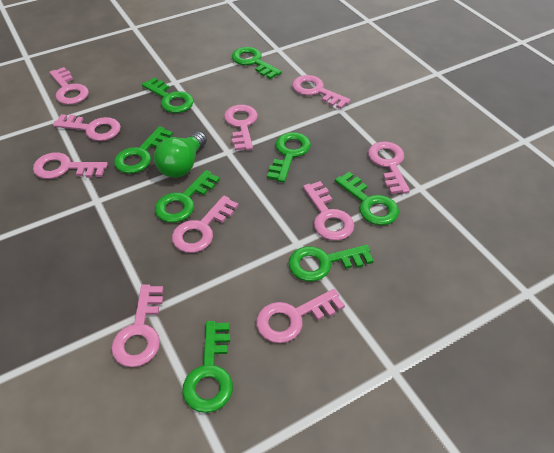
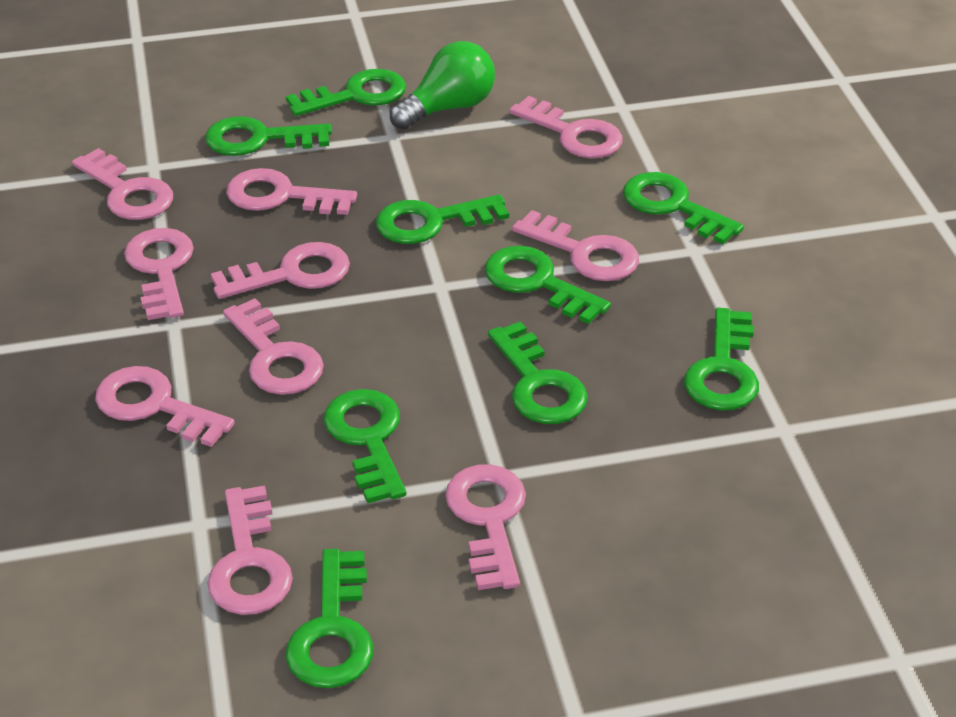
green key: 8 -> 9

